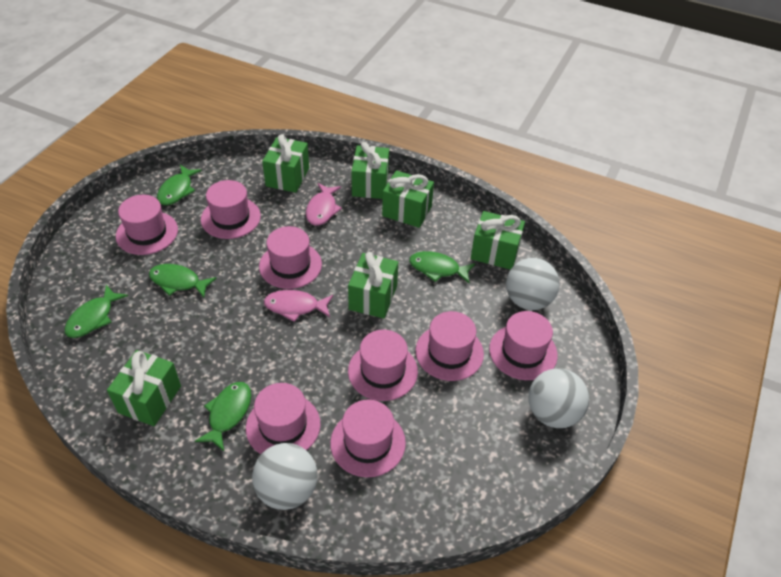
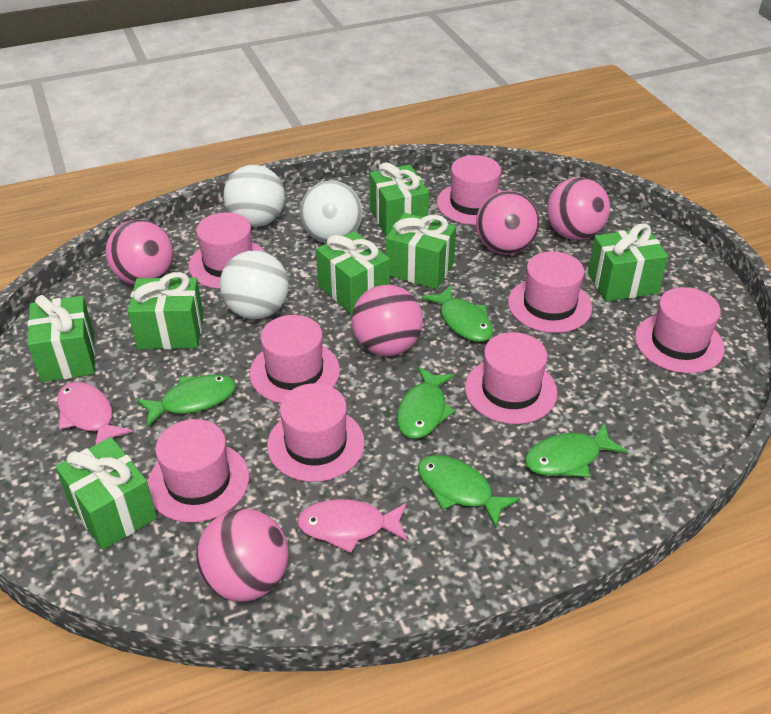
green gift: 6 -> 7
pink ball: 0 -> 5

